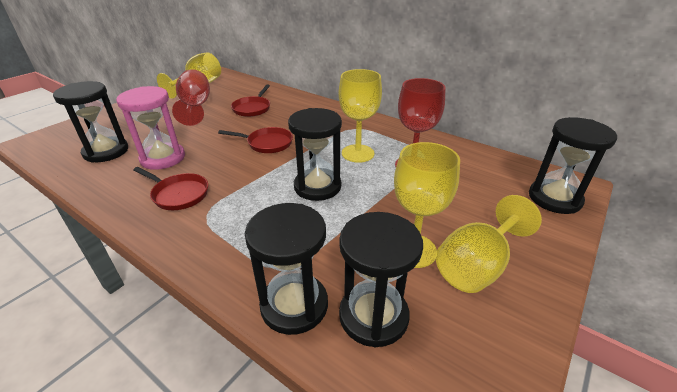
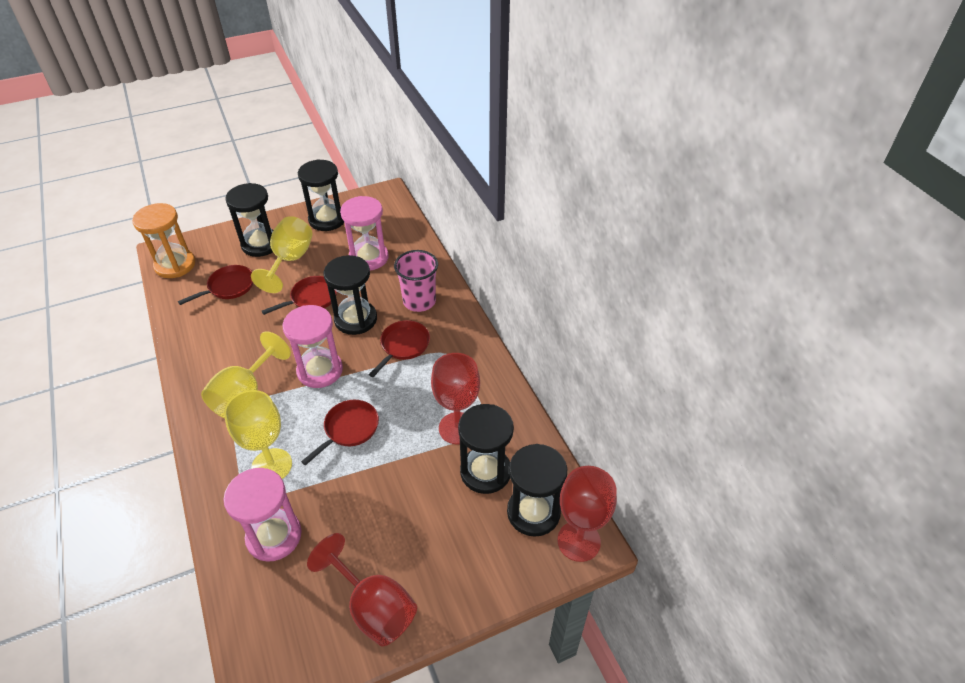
orange hourglass: 0 -> 1
pink cup: 0 -> 1
pink hourglass: 1 -> 3
red goblet: 2 -> 3
red pan: 3 -> 4
yellow goblet: 4 -> 3

